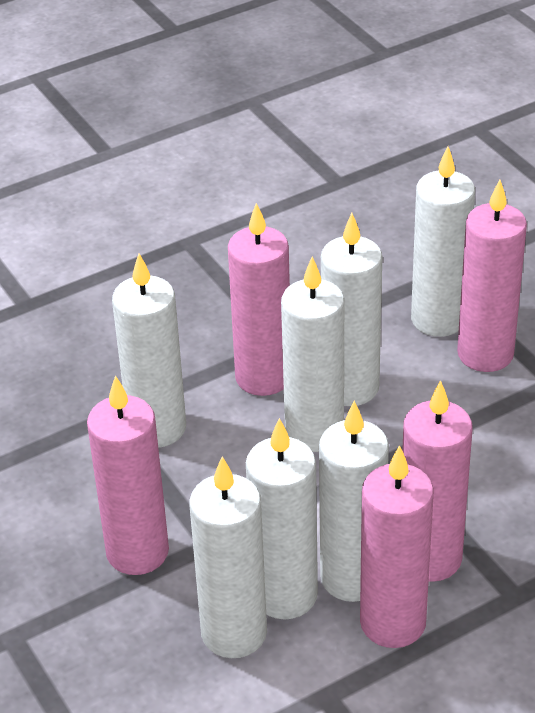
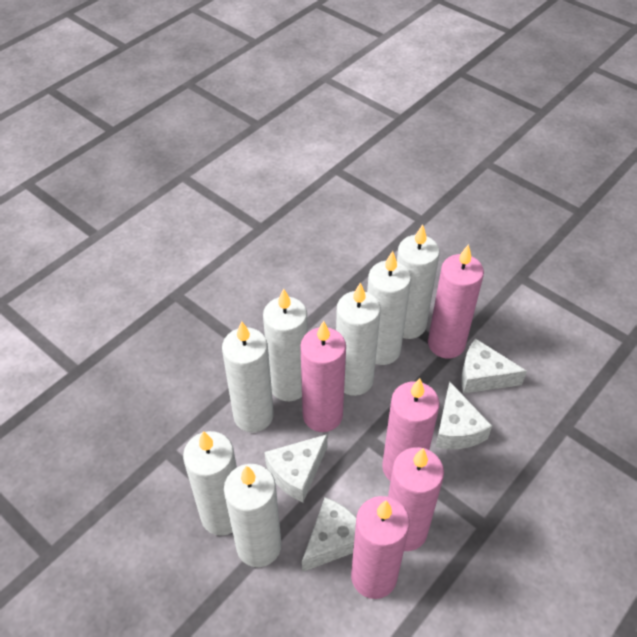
white cheese: 0 -> 4

